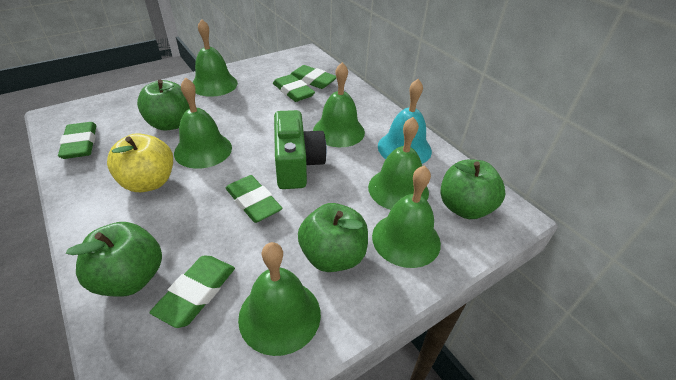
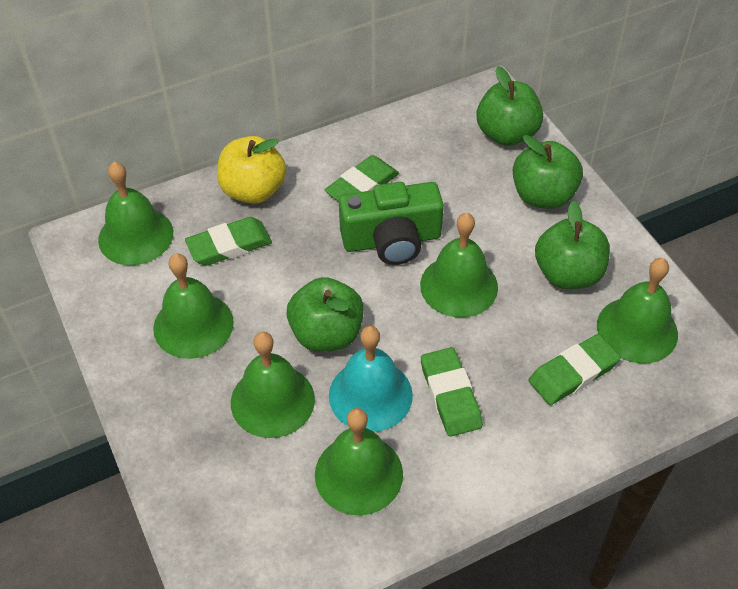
green eraser: 5 -> 4

